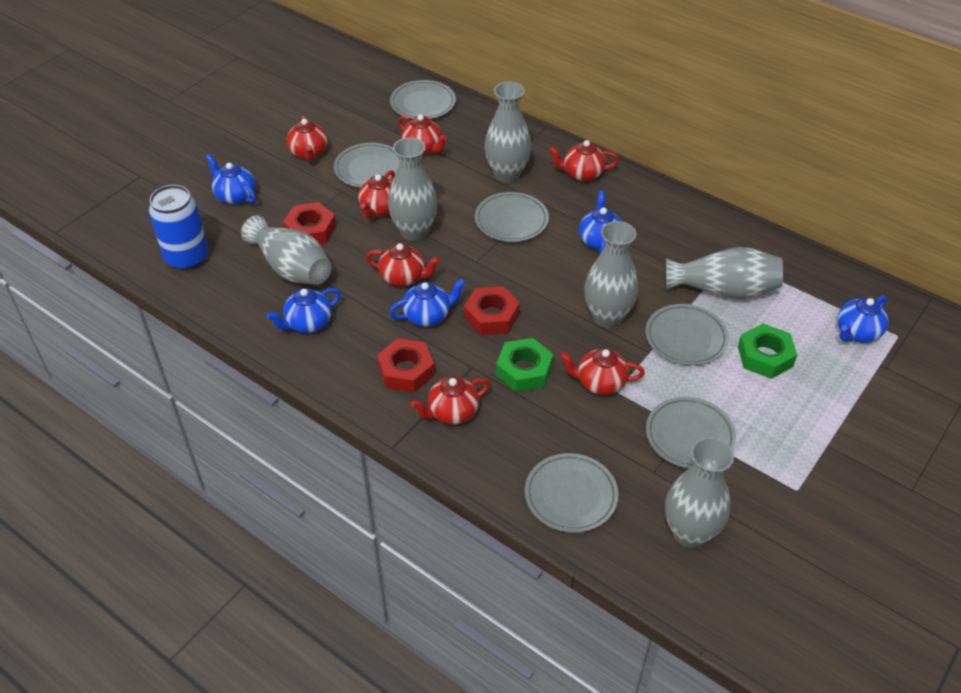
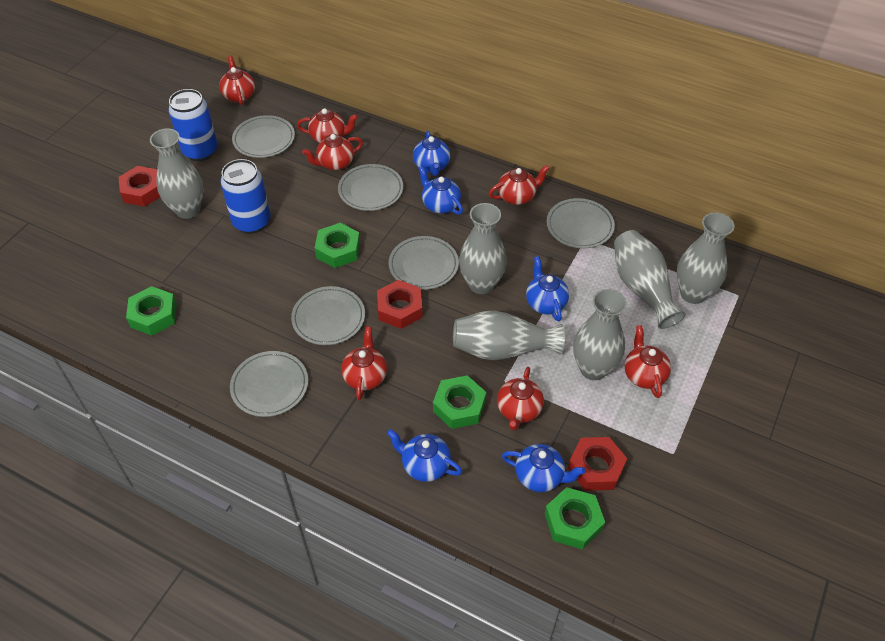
blue can: 1 -> 2
green nut: 2 -> 4

